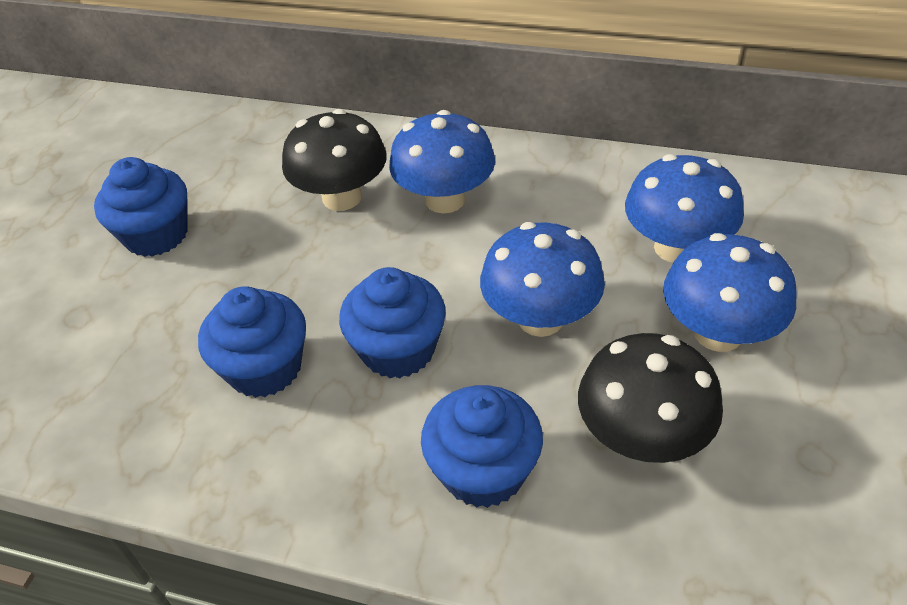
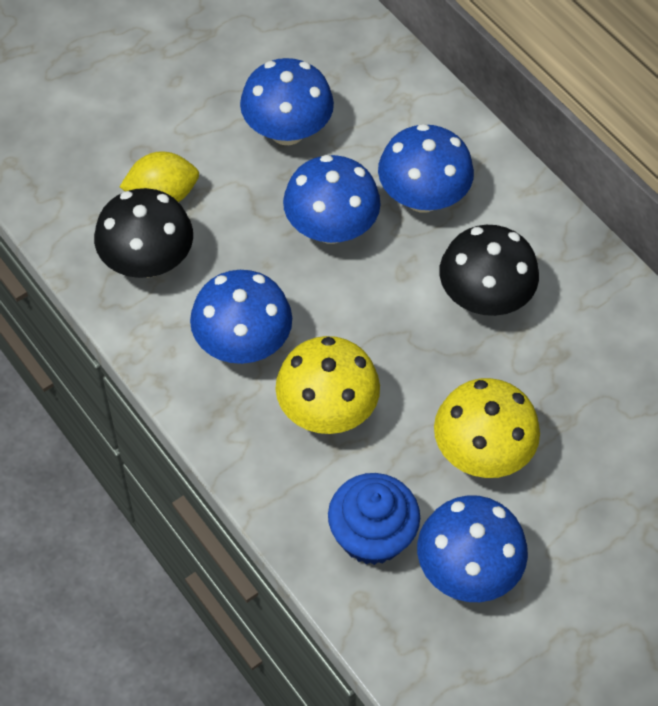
blue cupcake: 4 -> 1
blue mushroom: 4 -> 5
yellow lemon: 0 -> 1
yellow mushroom: 0 -> 2

